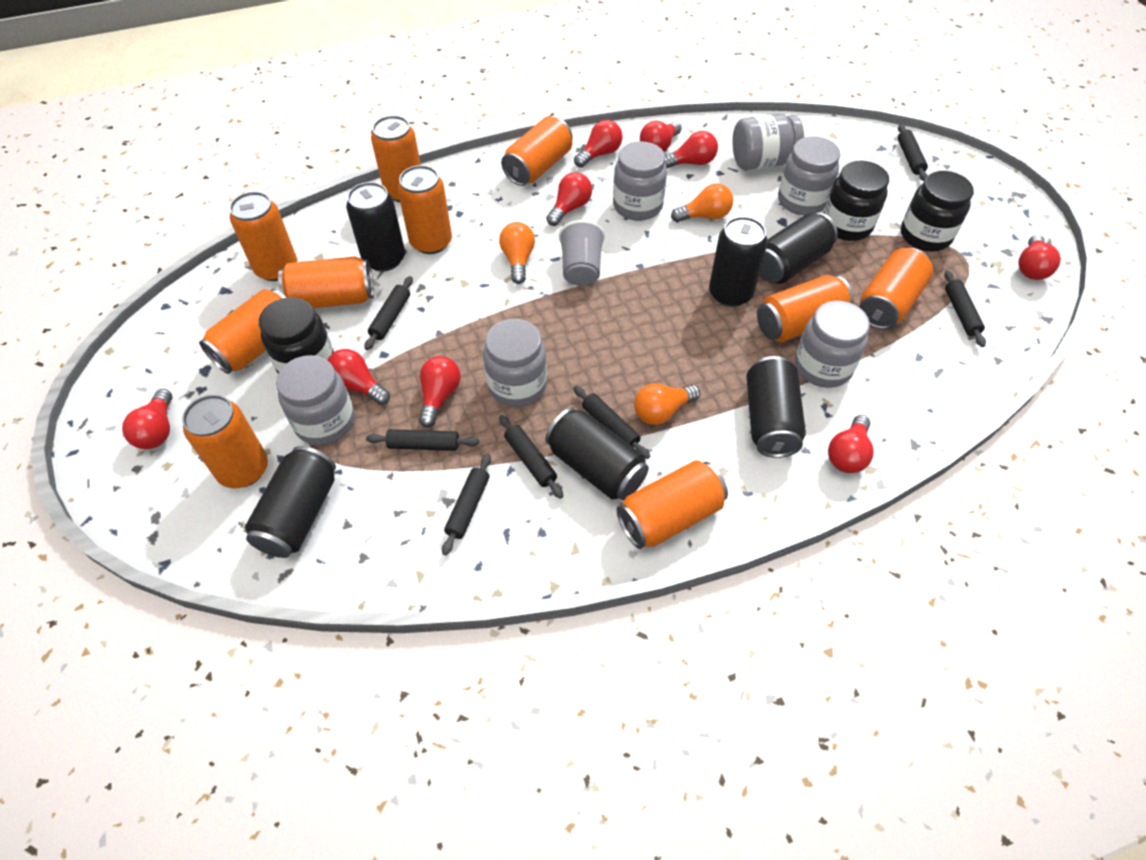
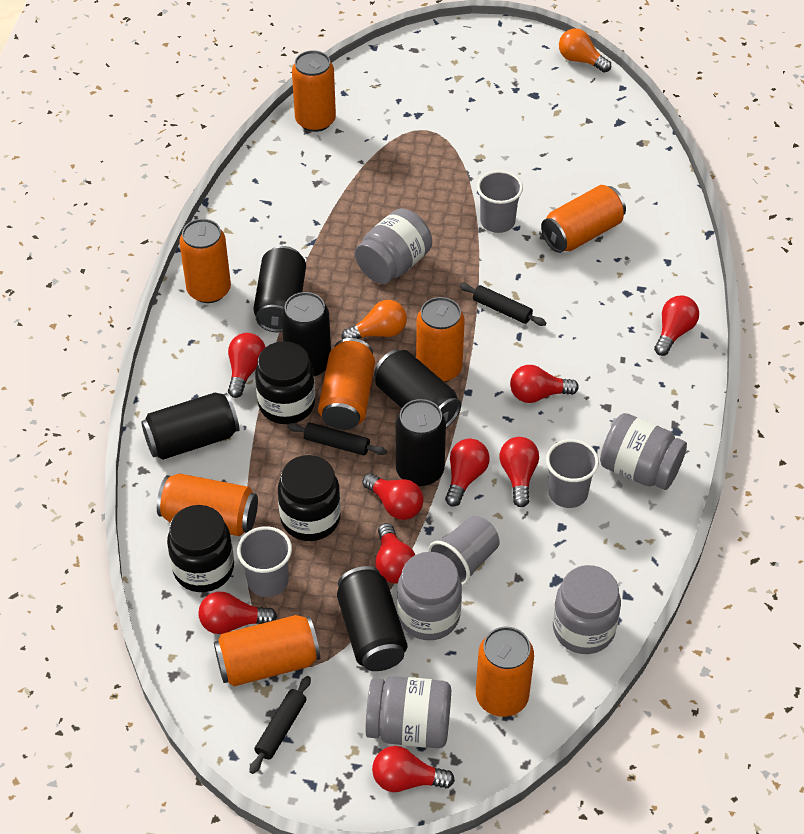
black rolling pin: 7 -> 3
grey cup: 1 -> 4
grey jar: 6 -> 5
orange can: 10 -> 8
orange light bulb: 3 -> 2

